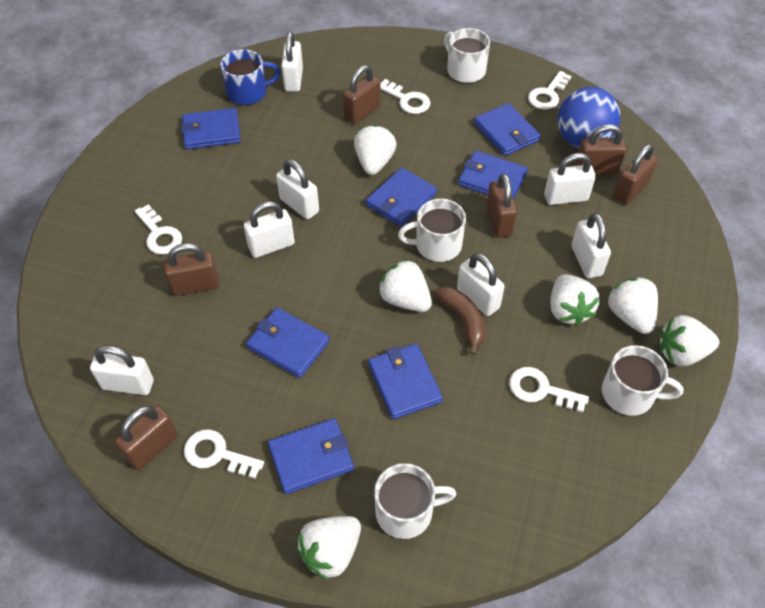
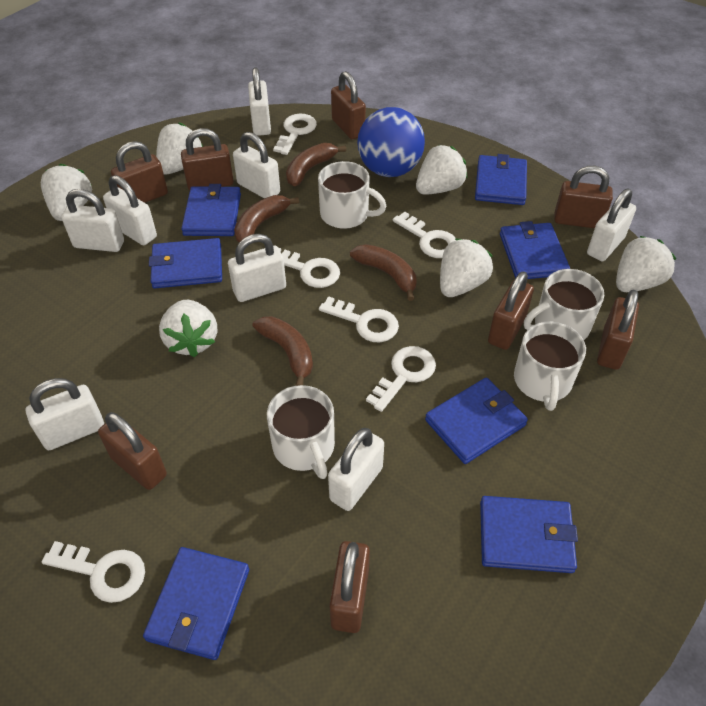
blue mug: 1 -> 0
brown banana: 1 -> 4
brown padlock: 6 -> 8
white key: 5 -> 6
white padlock: 7 -> 8

